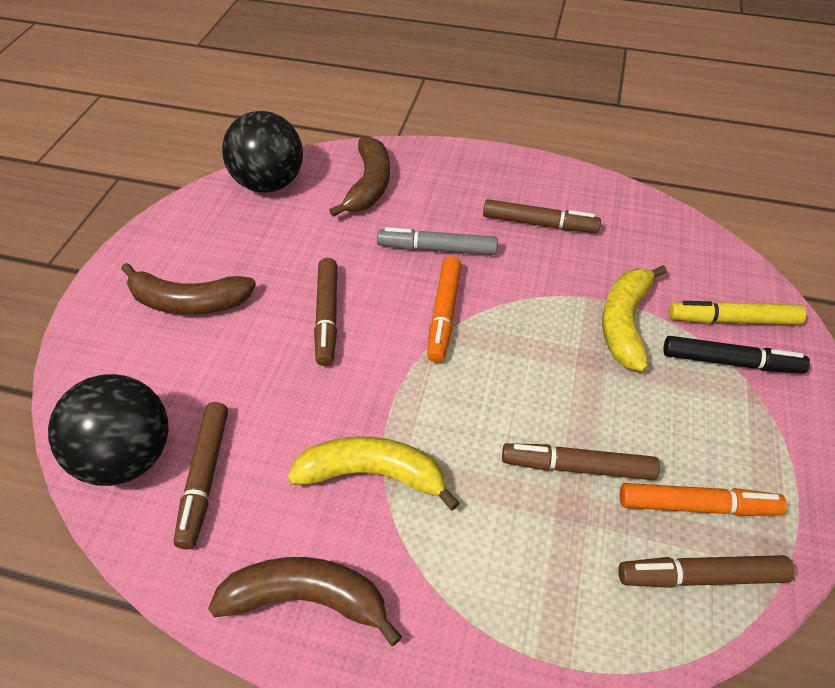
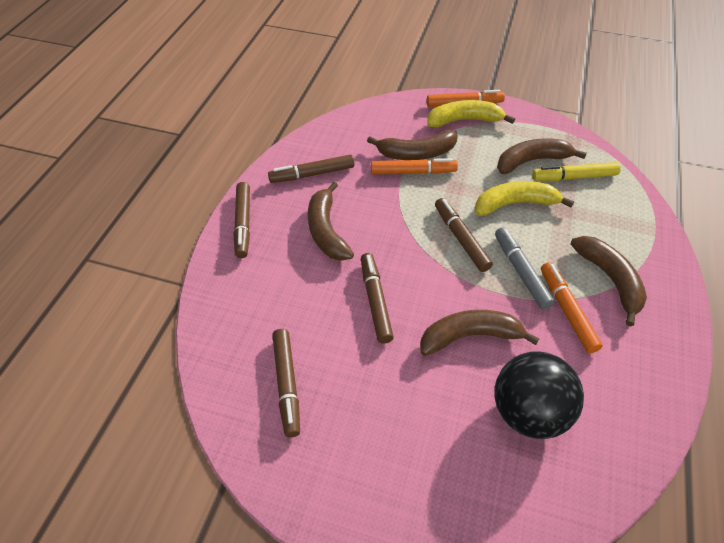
black ball: 2 -> 1
black marker: 1 -> 0
brown banana: 3 -> 5
orange marker: 2 -> 3

